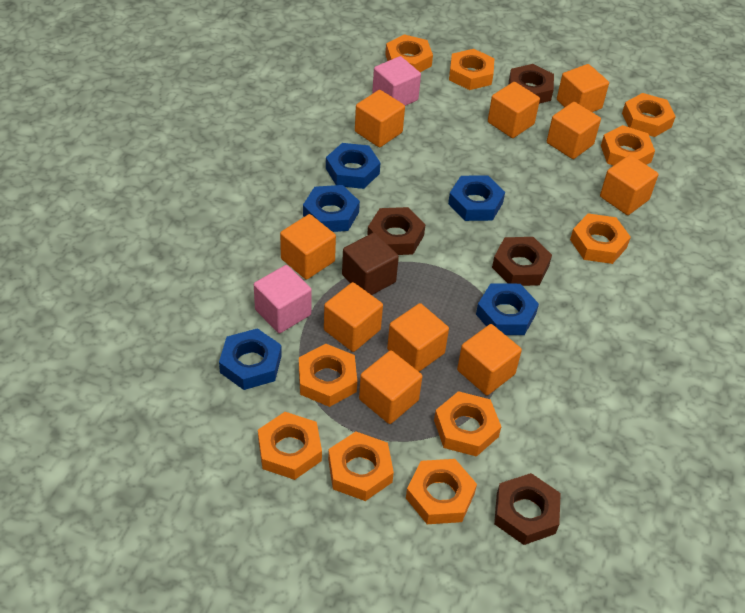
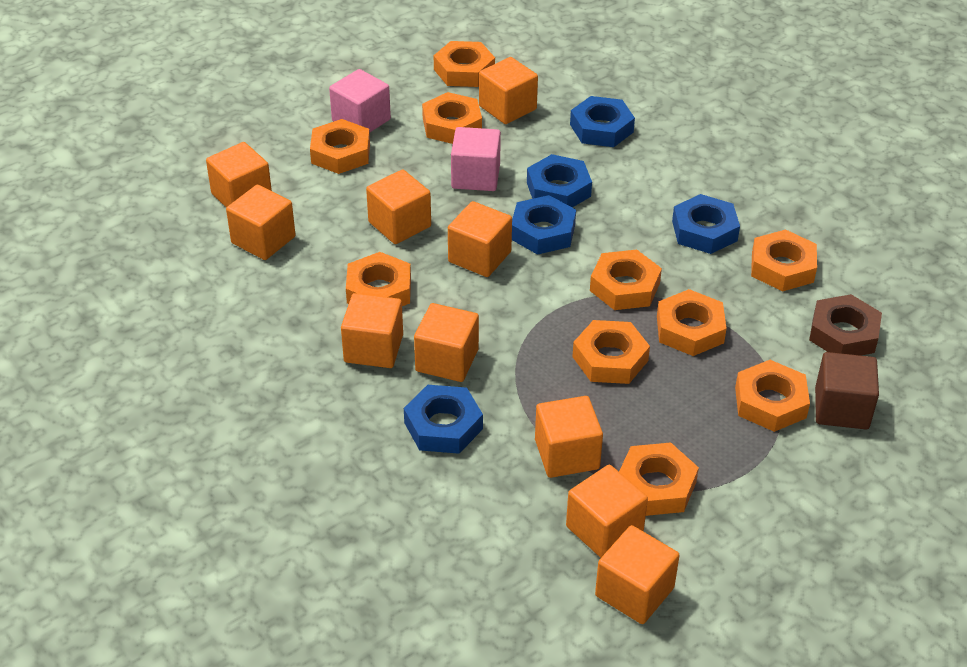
brown nut: 4 -> 1

